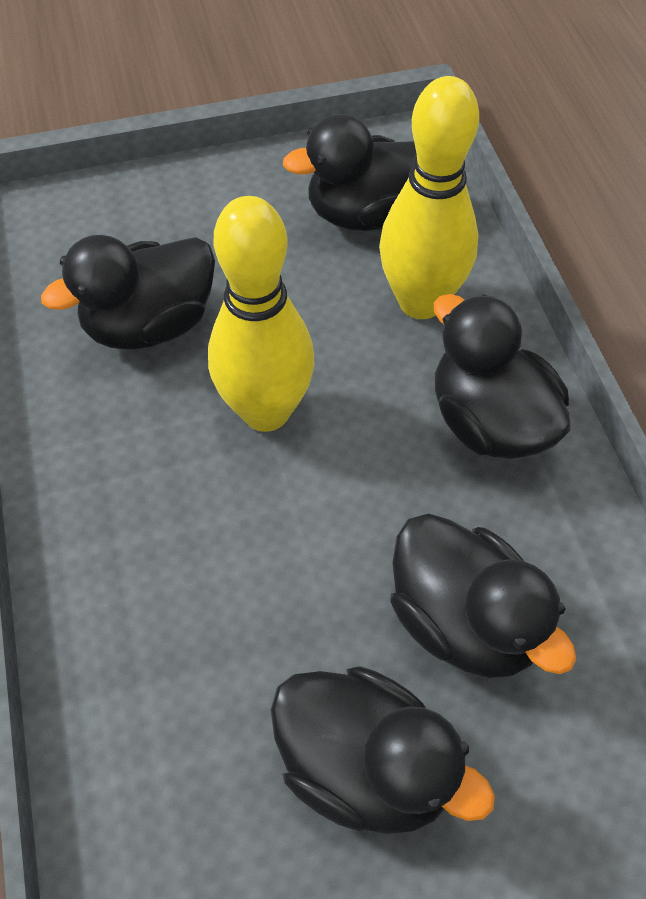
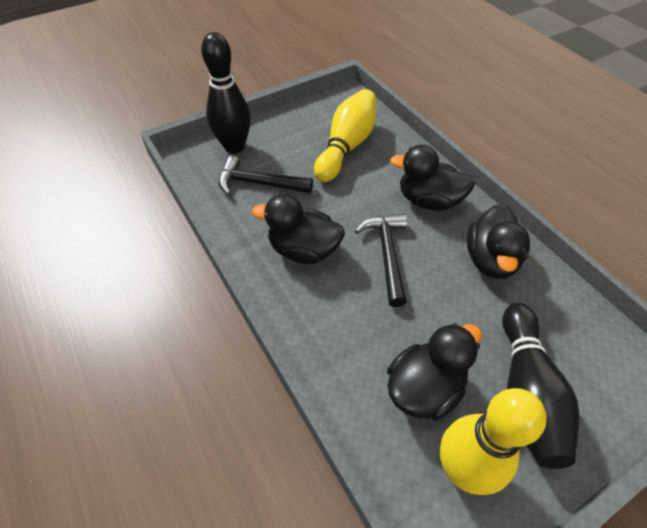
black bowling pin: 0 -> 2
black duck: 5 -> 4
black hammer: 0 -> 2

